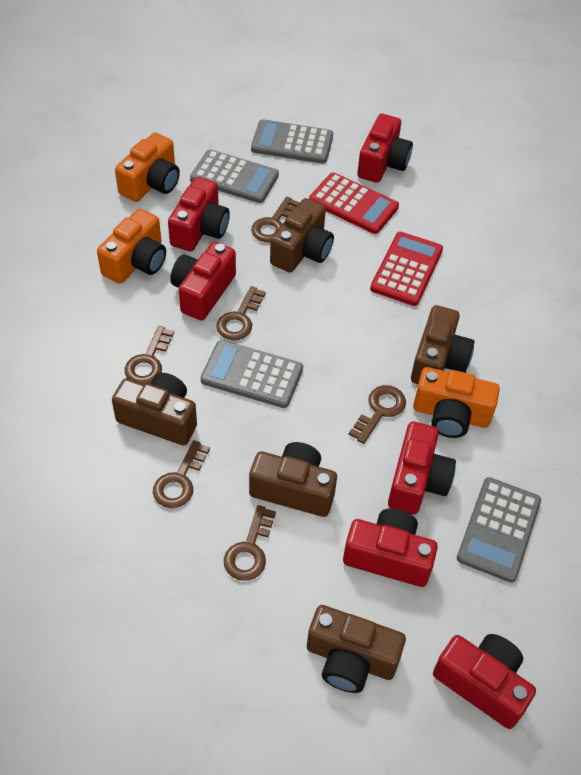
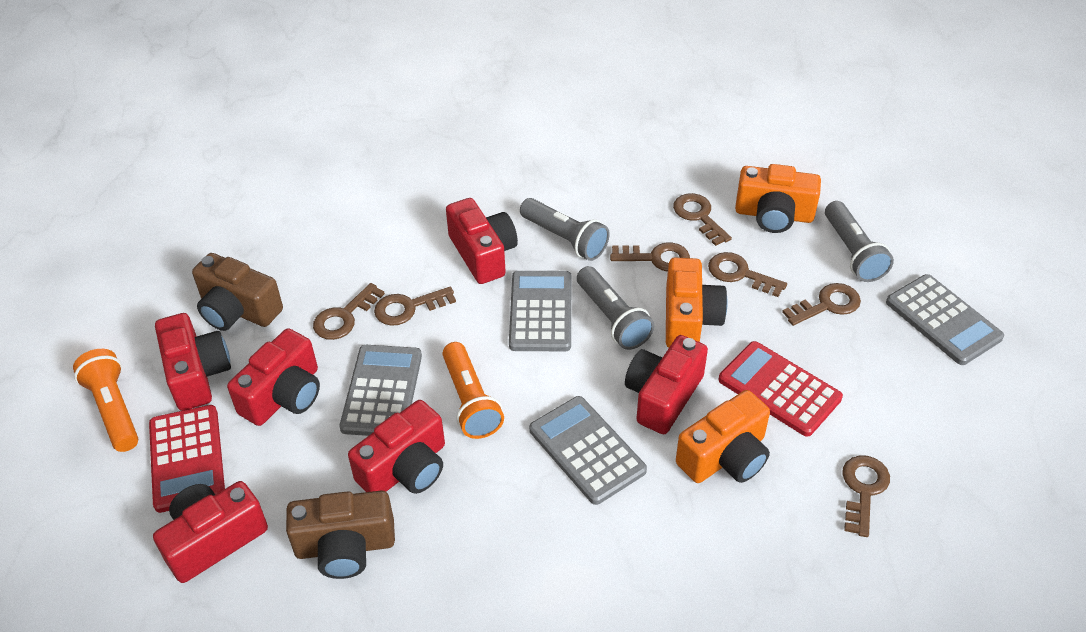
brown camera: 5 -> 2
brown key: 6 -> 7
grey flashlight: 0 -> 3
orange flashlight: 0 -> 2

